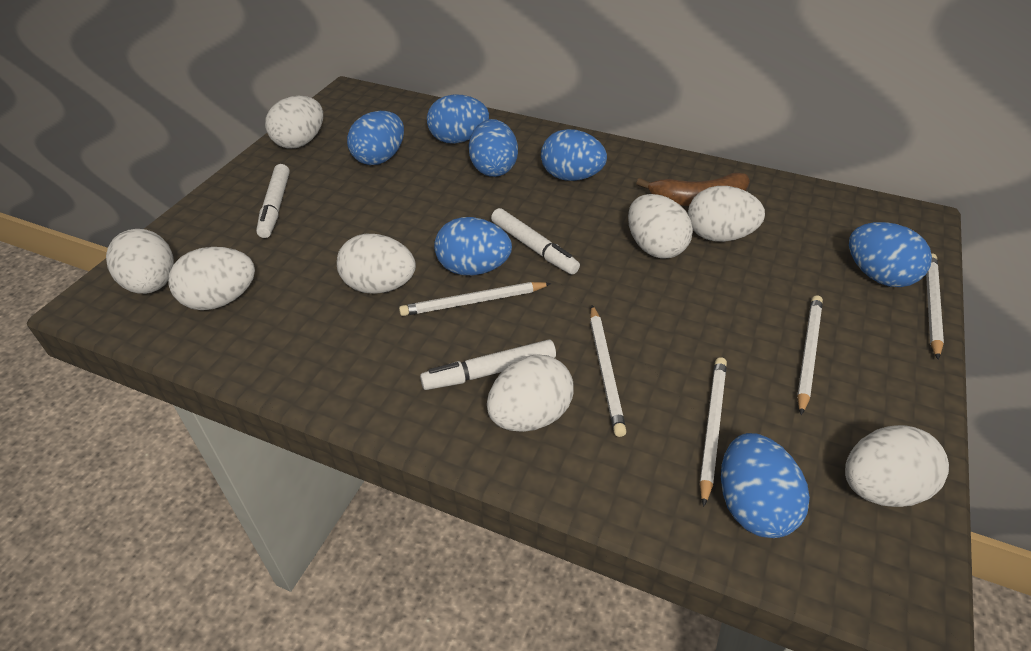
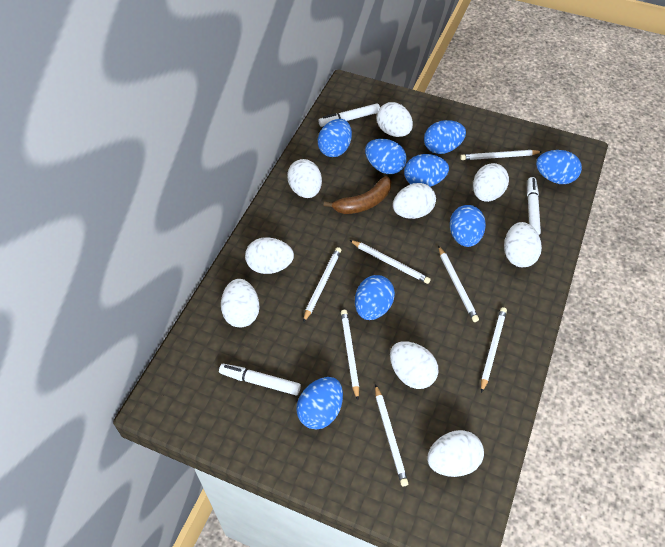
blue egg: 7 -> 8
white egg: 8 -> 9
white pencil: 5 -> 7

